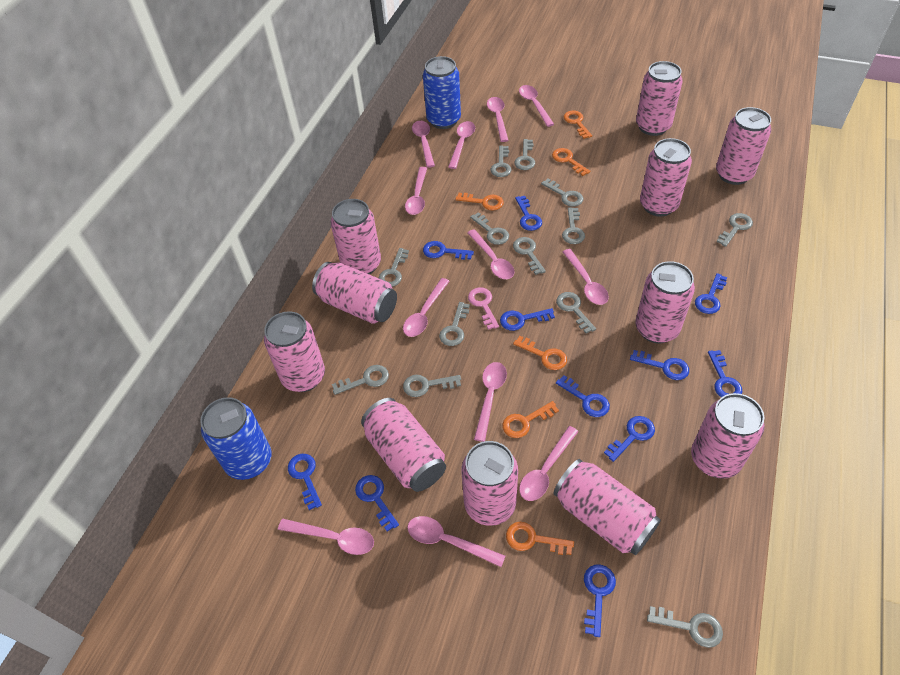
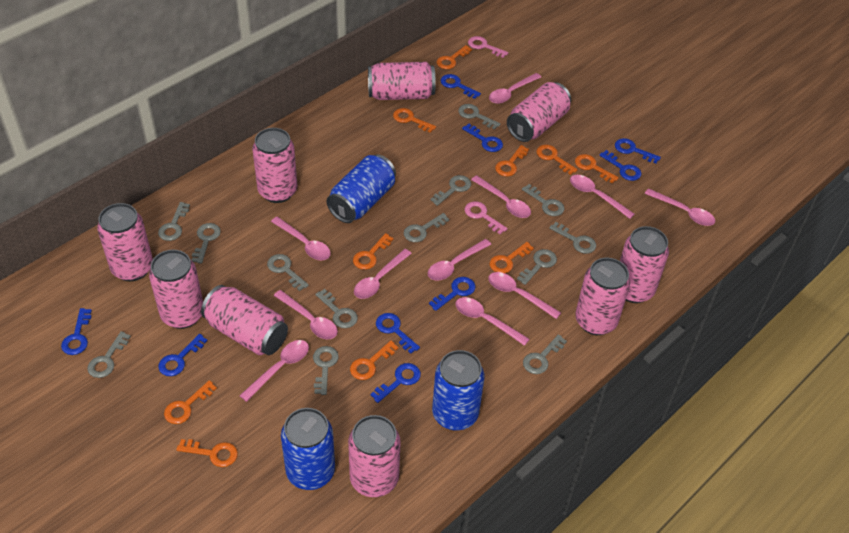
blue can: 2 -> 3
blue key: 11 -> 9
orange key: 6 -> 10
pink can: 11 -> 9
pink key: 1 -> 2
pink spoon: 12 -> 11

